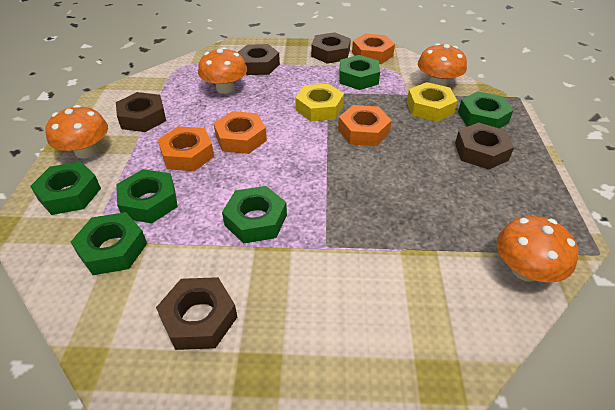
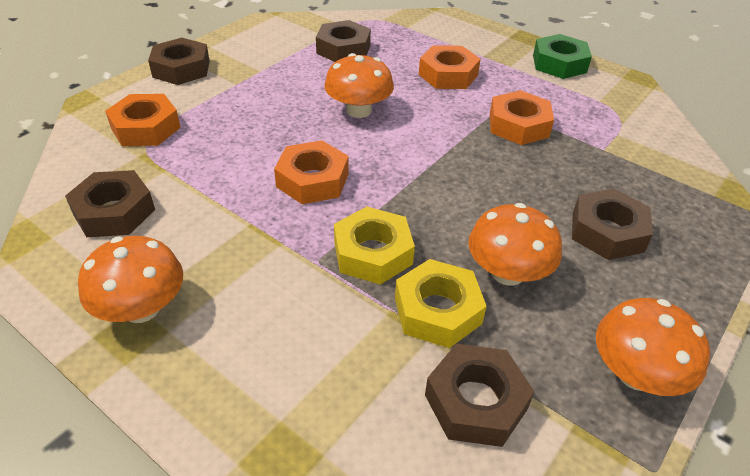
green nut: 6 -> 1

